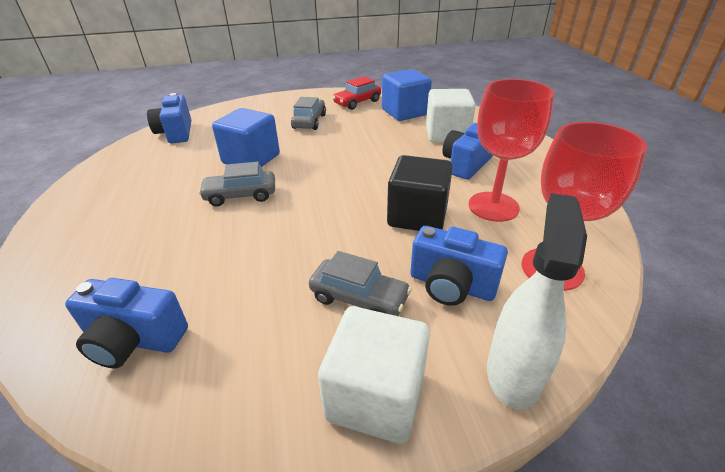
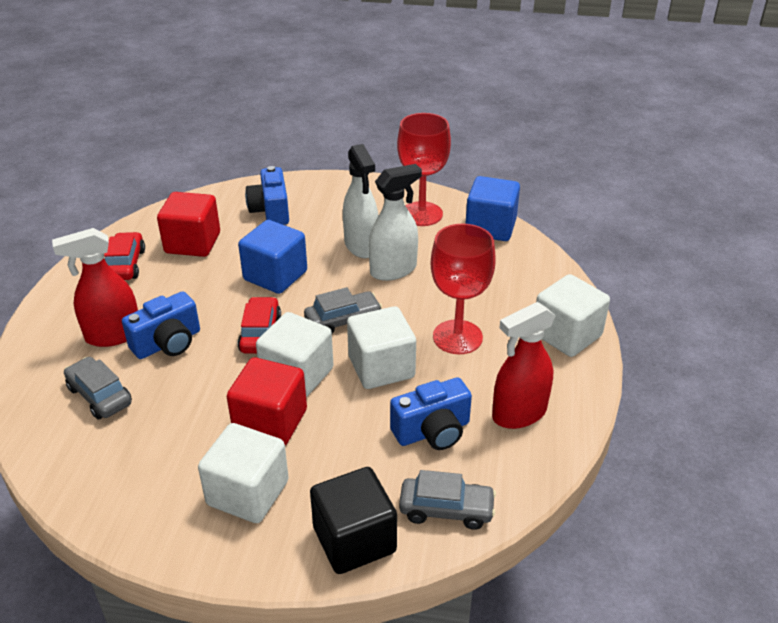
blue camera: 4 -> 3
red car: 1 -> 2
red cube: 0 -> 2
red spray bottle: 0 -> 2
white cube: 2 -> 4
white spray bottle: 1 -> 2

